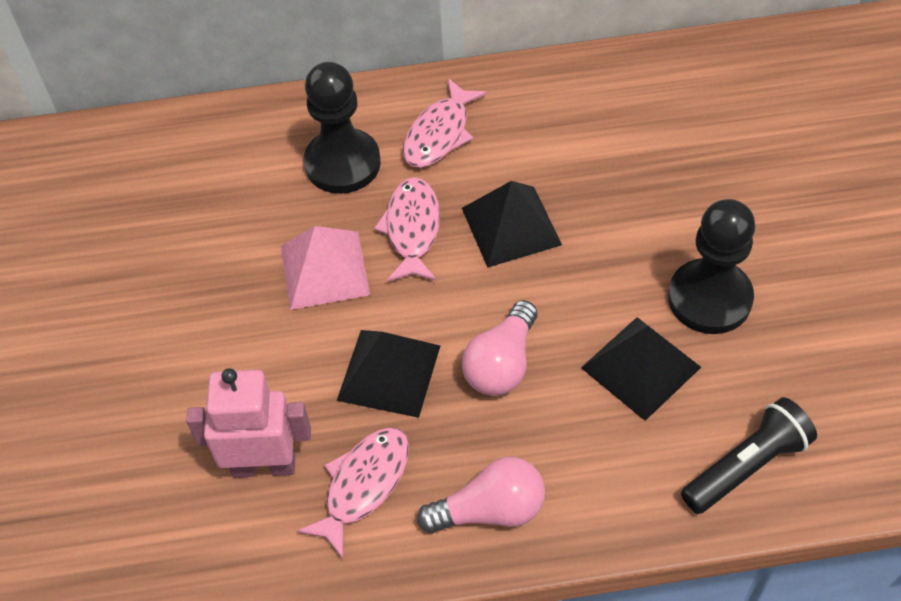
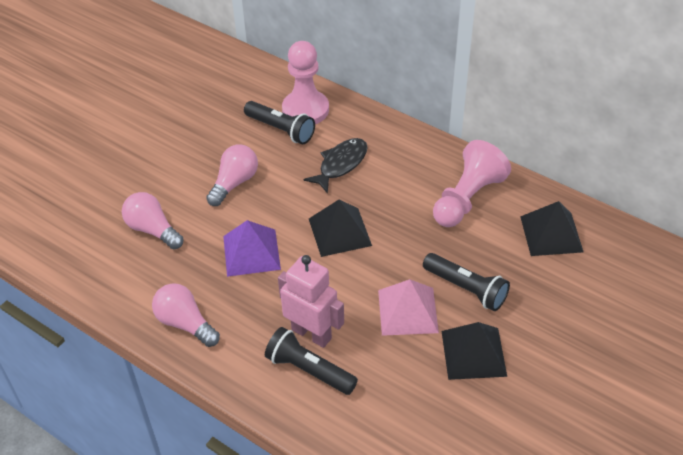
black fish: 0 -> 1
black flashlight: 1 -> 3
black pawn: 2 -> 0
pink fish: 3 -> 0
pink light bulb: 2 -> 3
pink pawn: 0 -> 2
purple pyramid: 0 -> 1

